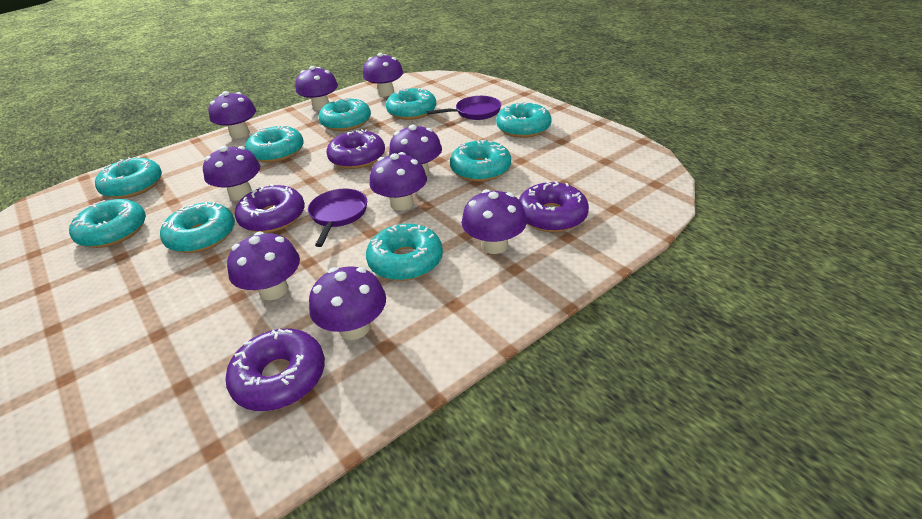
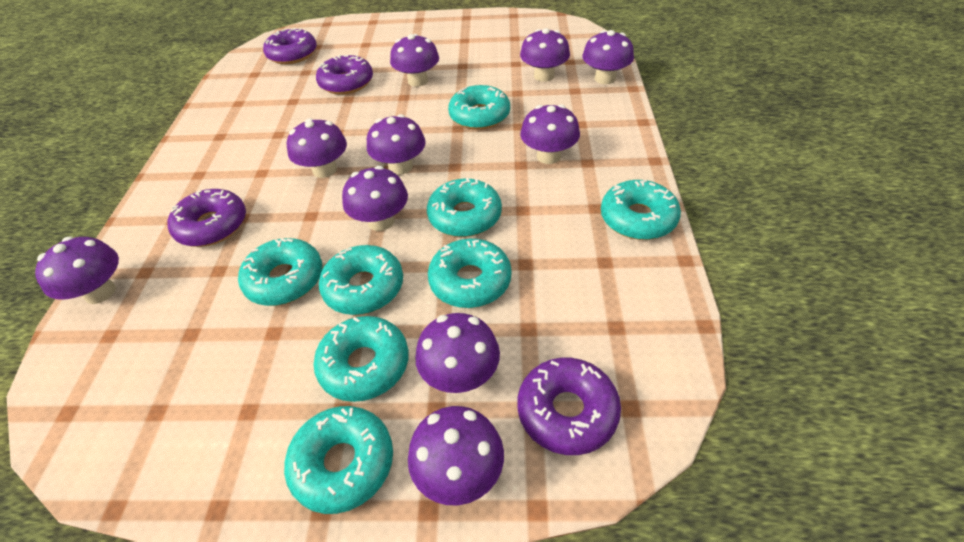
purple mushroom: 9 -> 10
purple pan: 2 -> 0
turquoise donut: 9 -> 8

